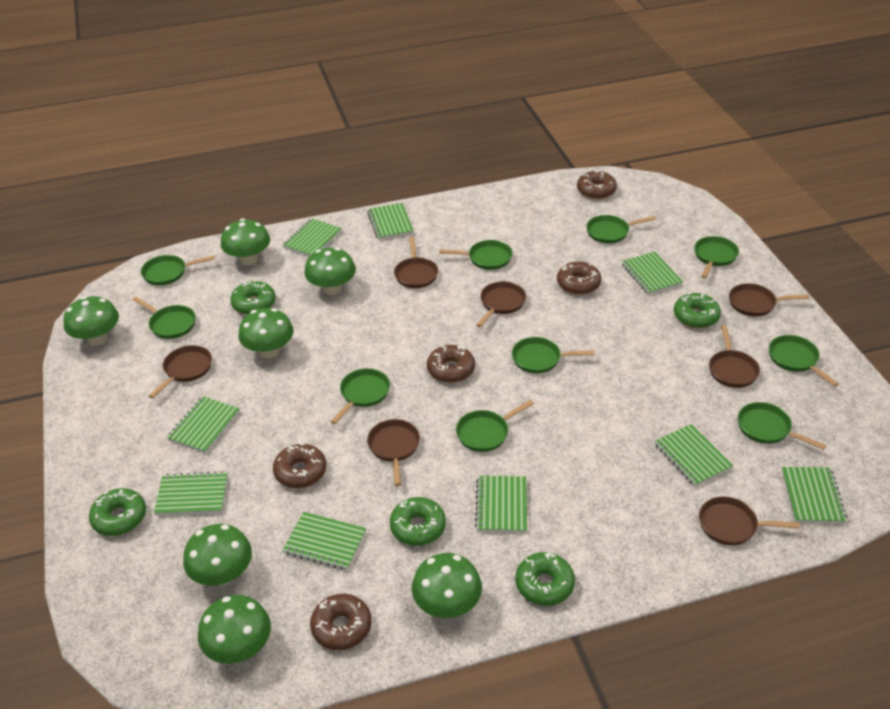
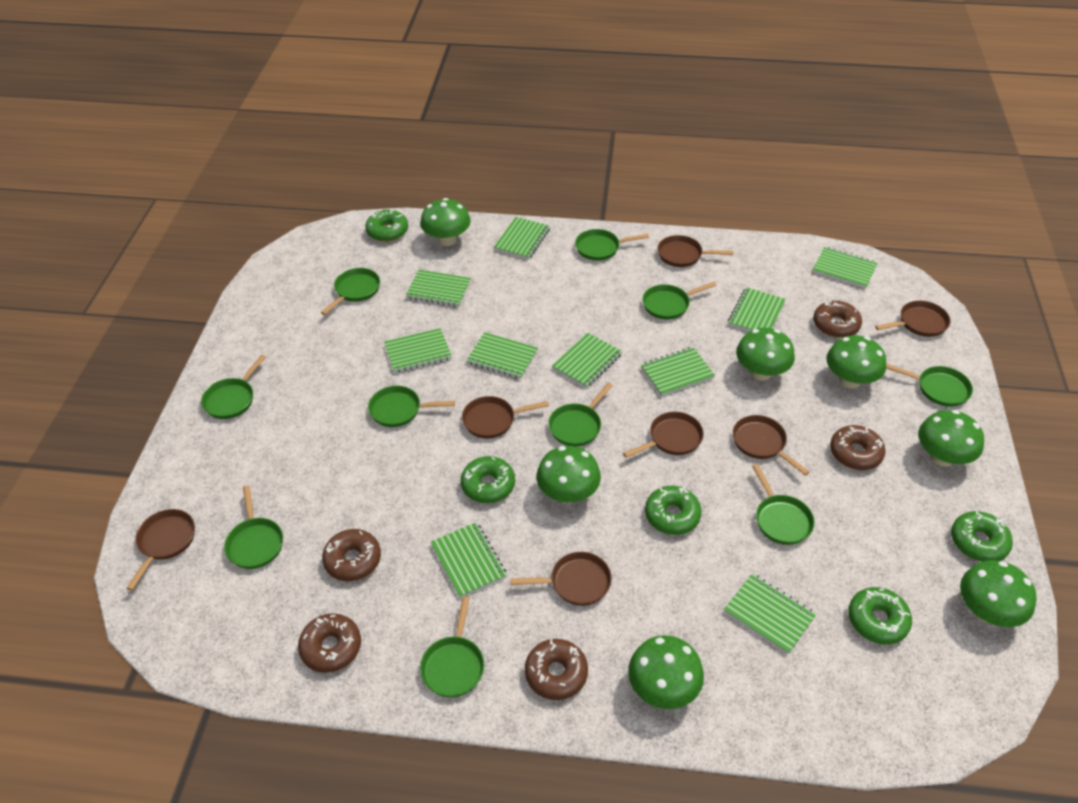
green notebook: 9 -> 10

